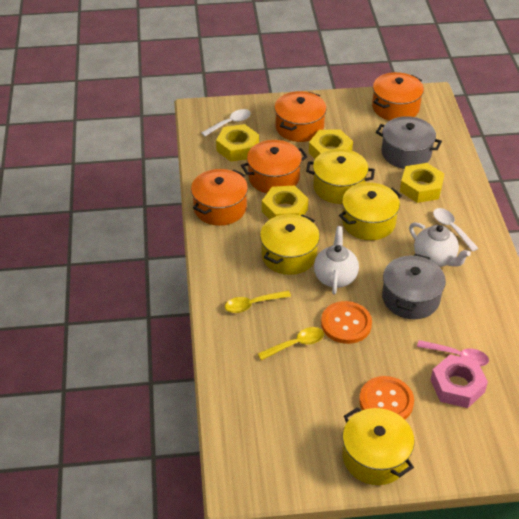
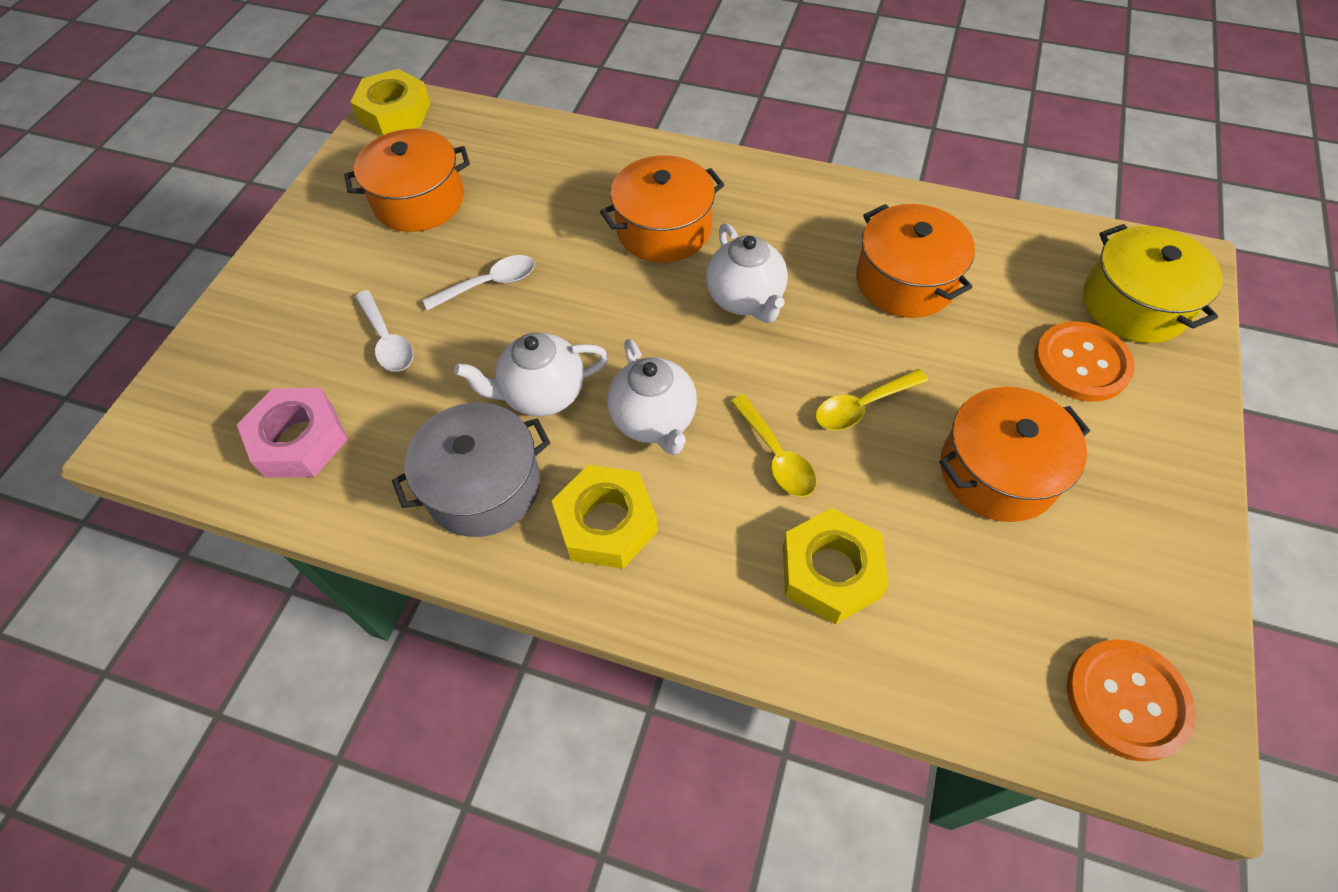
grey pot: 2 -> 1
pink spoon: 1 -> 0
white teapot: 2 -> 3
yellow nut: 4 -> 3
yellow pot: 4 -> 1

